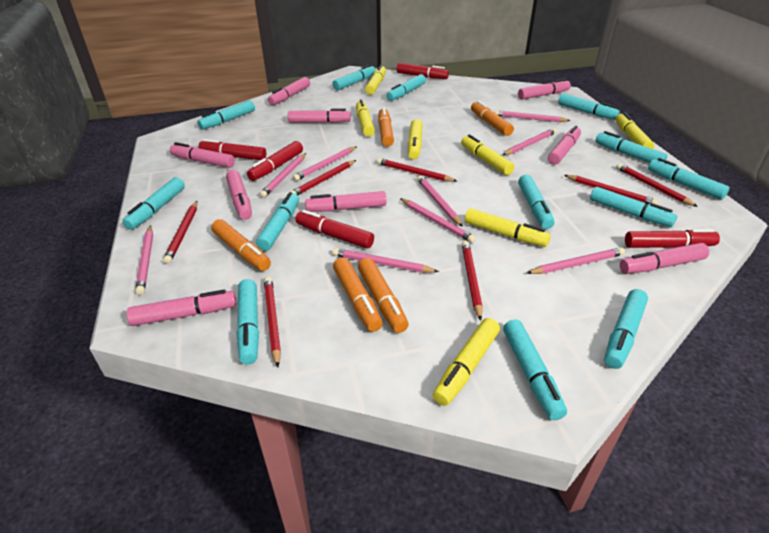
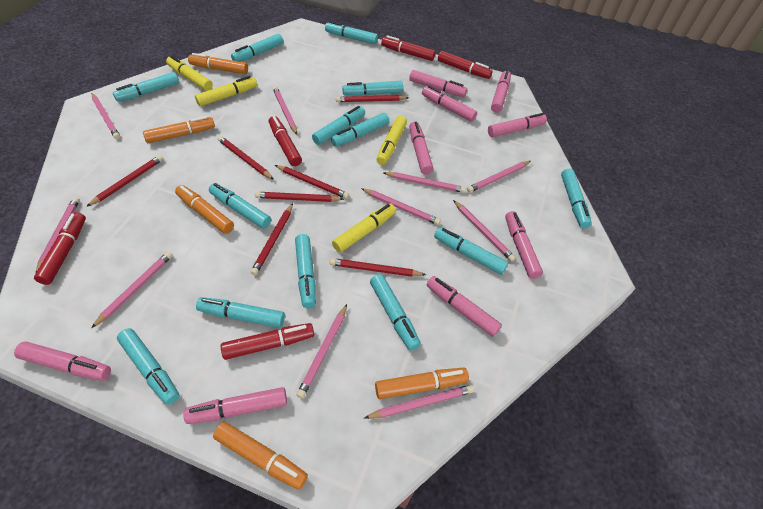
pink pencil: 9 -> 10
yellow marker: 7 -> 4

